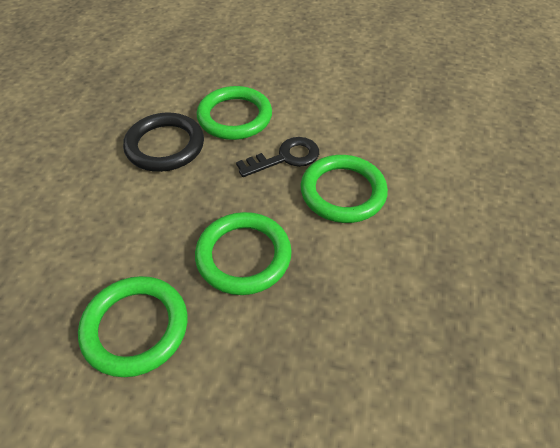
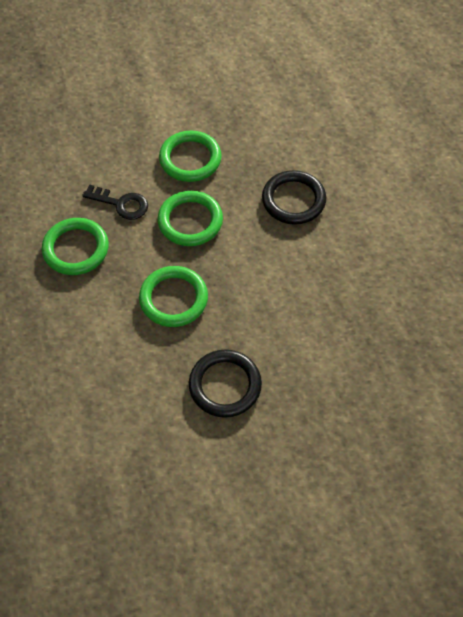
black ring: 1 -> 2

